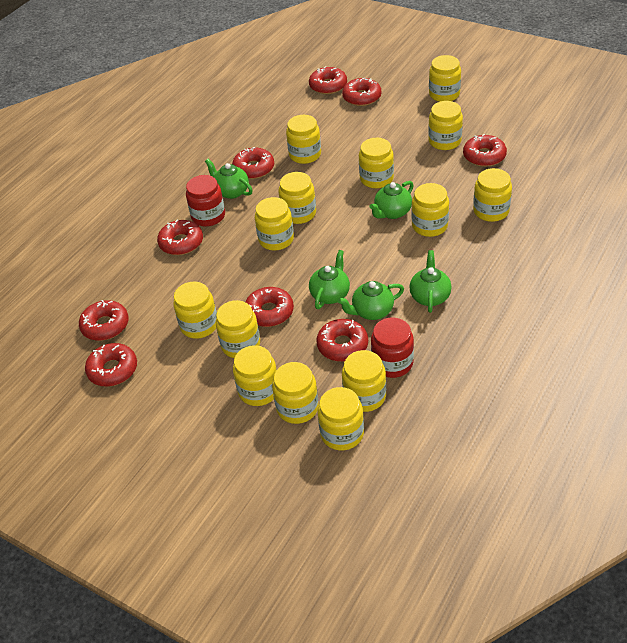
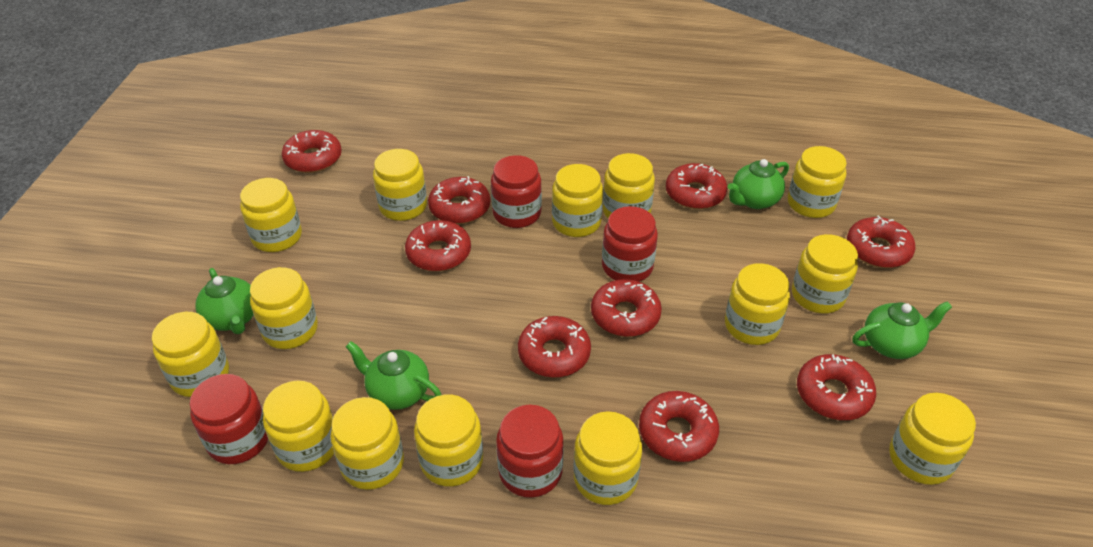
green teapot: 5 -> 4
red jar: 2 -> 4

